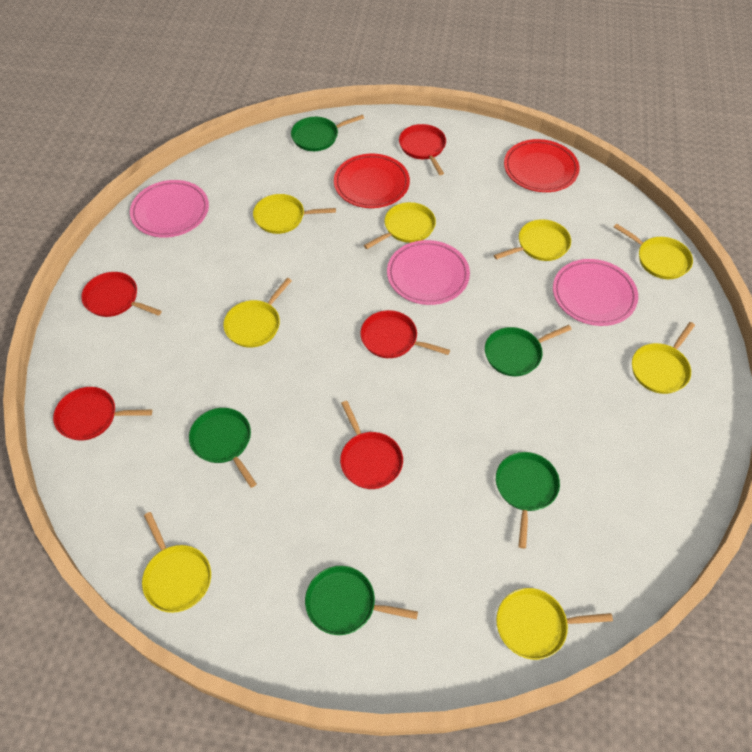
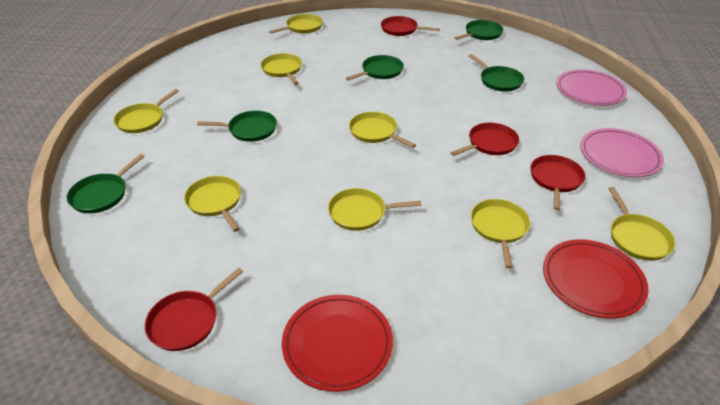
pink plate: 3 -> 2
red pan: 5 -> 4

